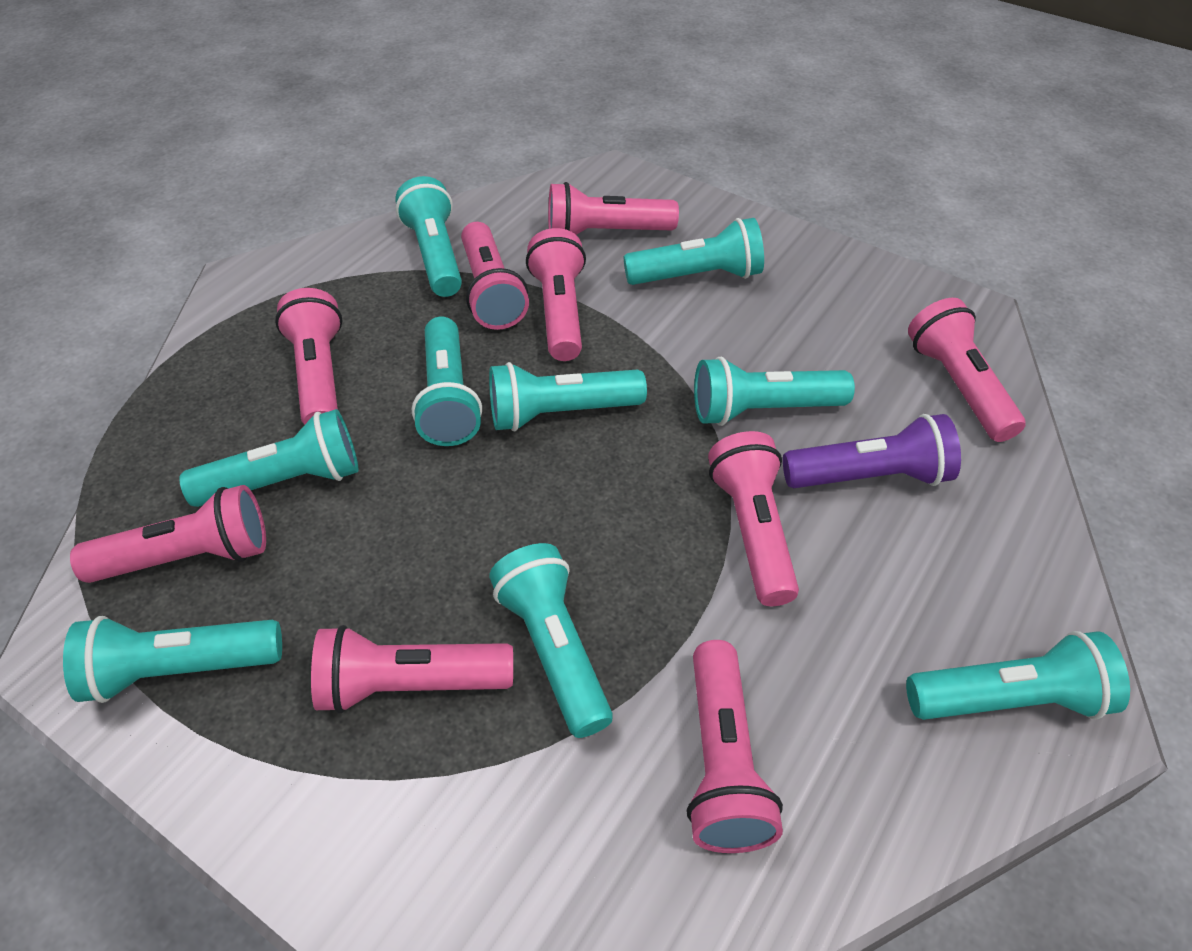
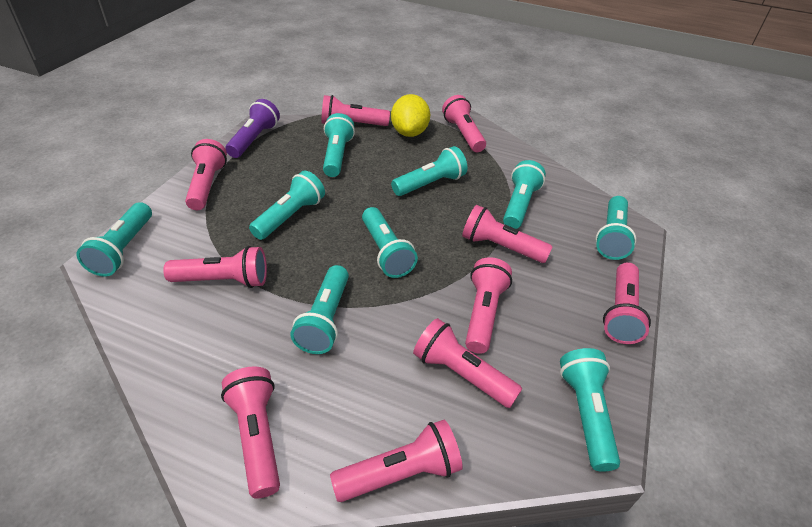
pink flashlight: 9 -> 10
yellow lemon: 0 -> 1

